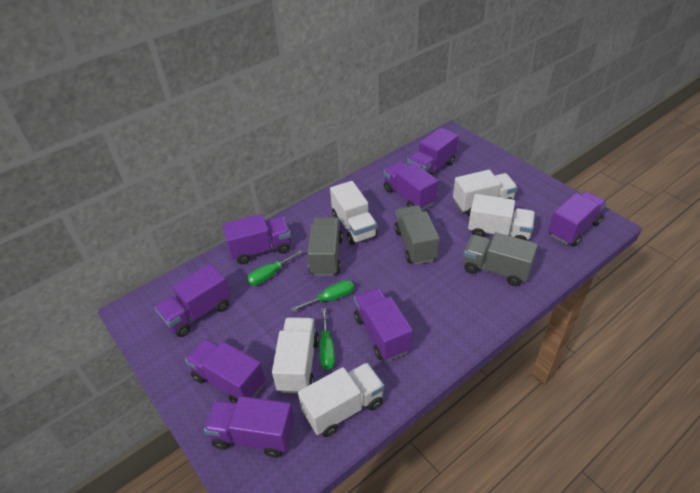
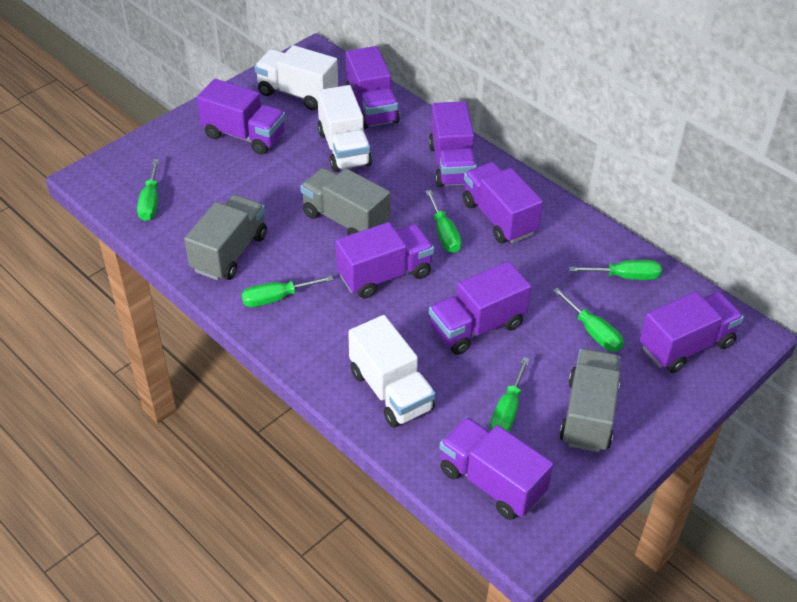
green screwdriver: 3 -> 6
white truck: 5 -> 3

